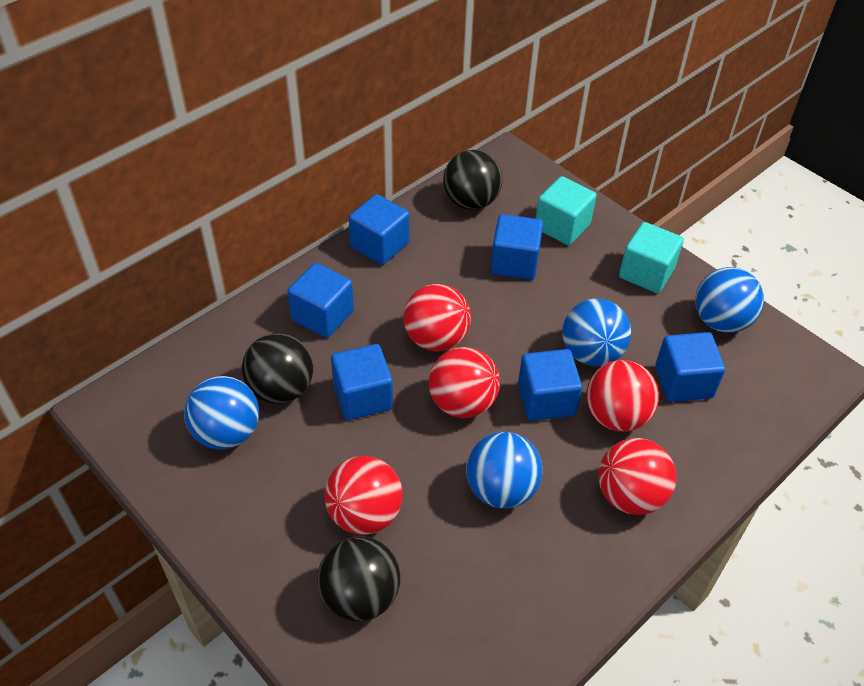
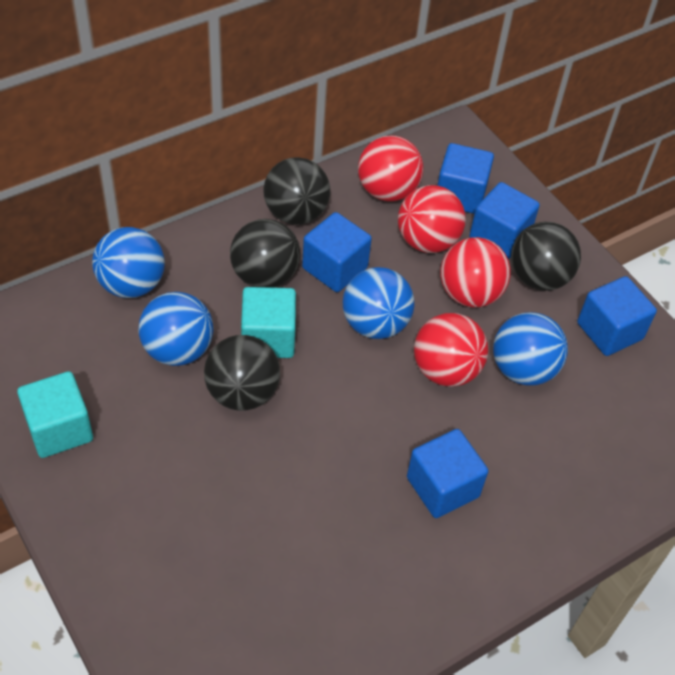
black ball: 3 -> 4
blue cube: 6 -> 5
red ball: 5 -> 4

